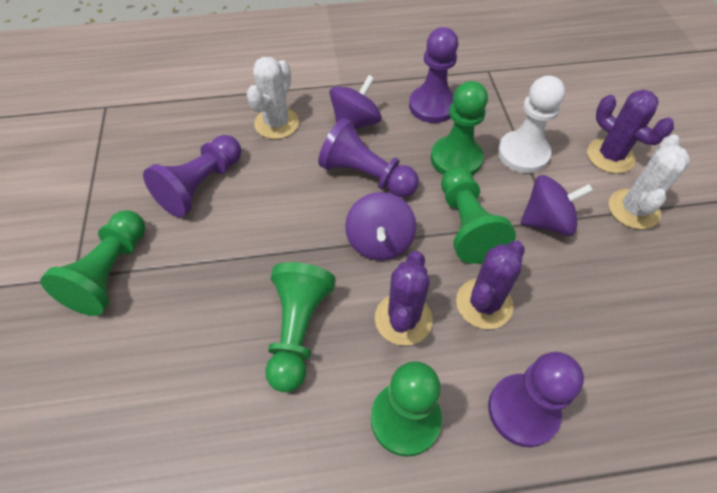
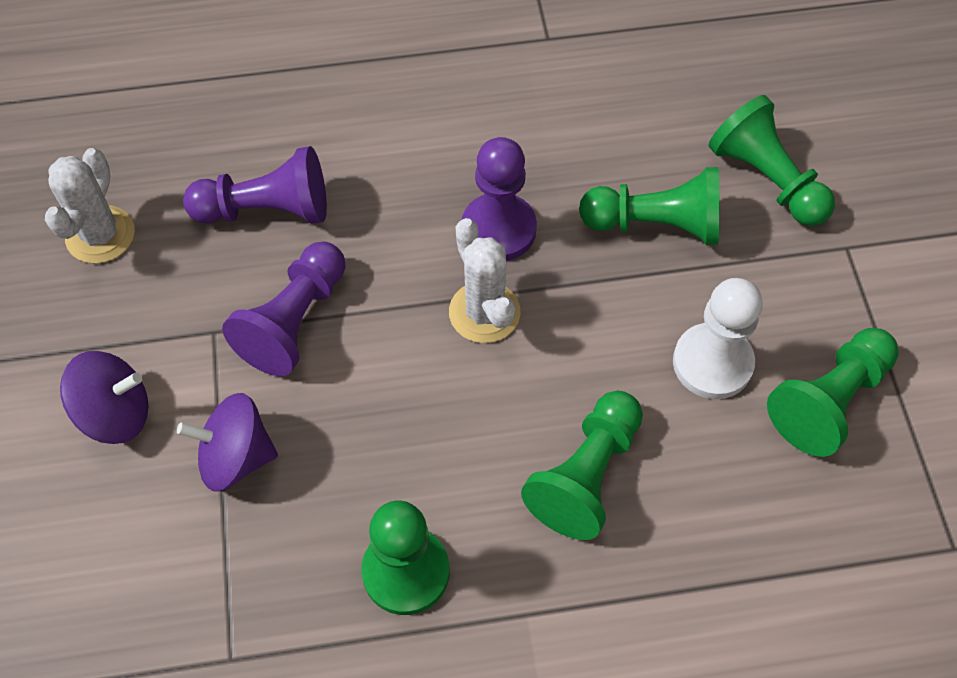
purple cactus: 3 -> 0
purple pawn: 4 -> 3
purple spinning top: 3 -> 2

